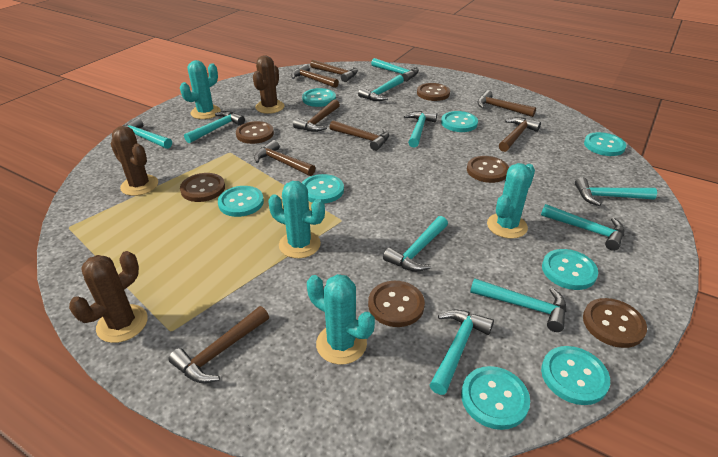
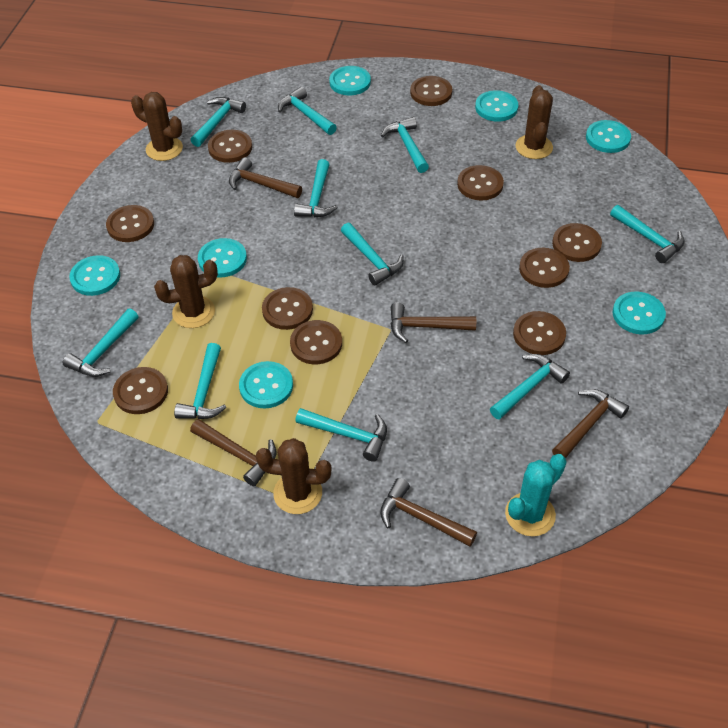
brown button: 6 -> 10
brown cactus: 3 -> 4
brown hammer: 8 -> 5
turquoise button: 8 -> 7
turquoise cactus: 4 -> 1

